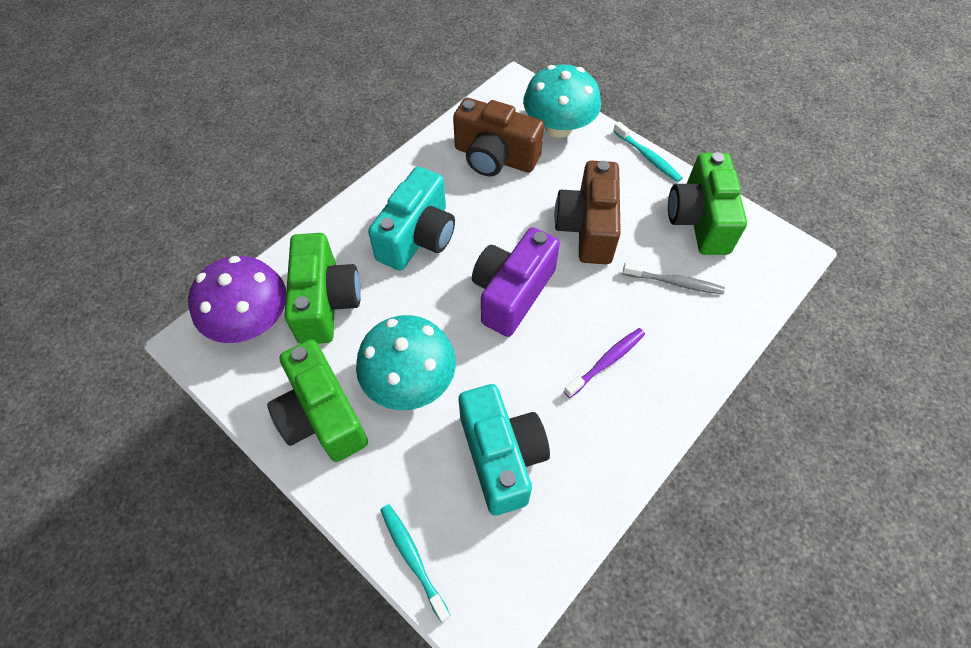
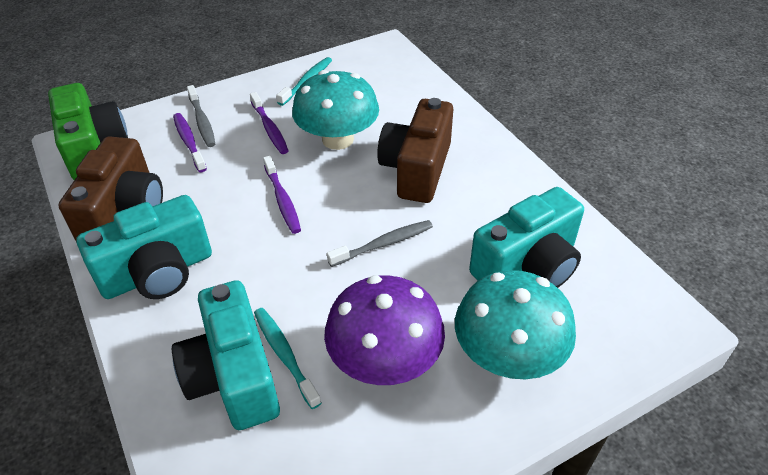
green camera: 3 -> 1
grey toothbrush: 1 -> 2
purple camera: 1 -> 0
purple toothbrush: 1 -> 3
turquoise camera: 2 -> 3

